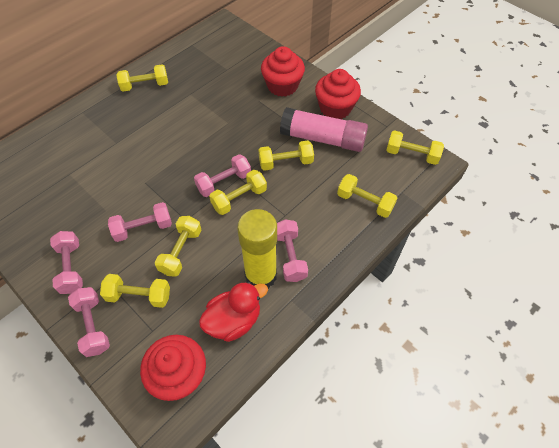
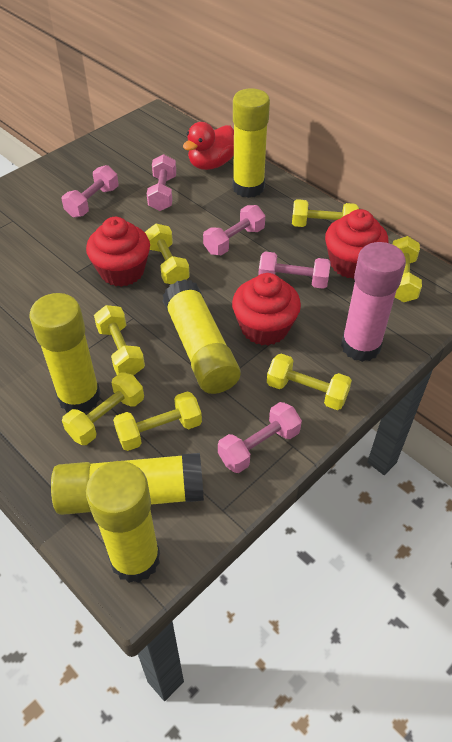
yellow glue stick: 1 -> 5

